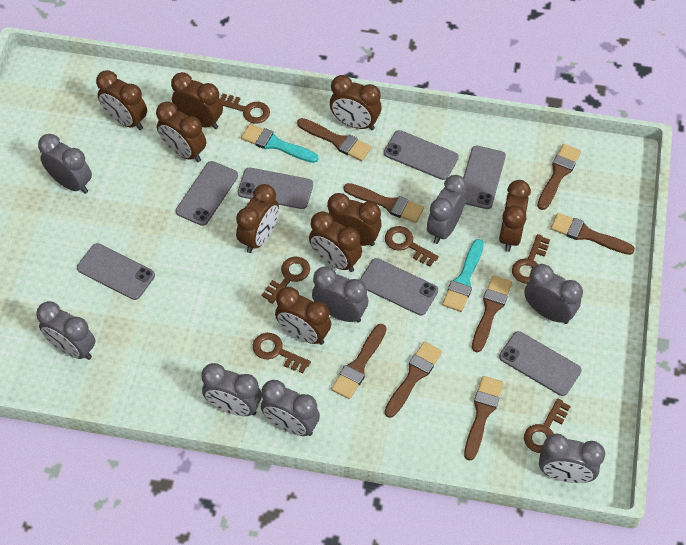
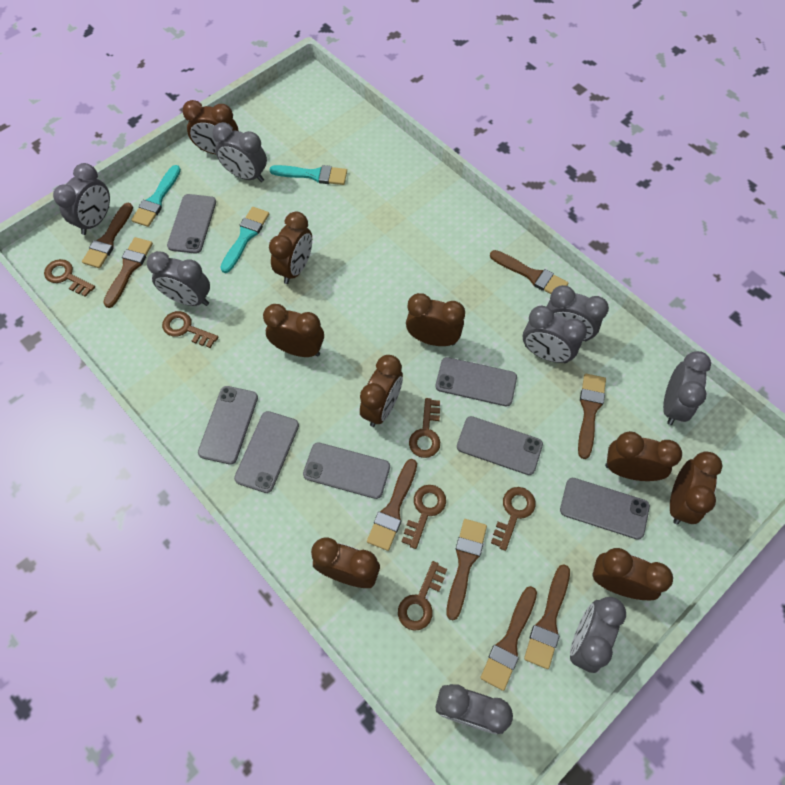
turquoise brush: 2 -> 3

